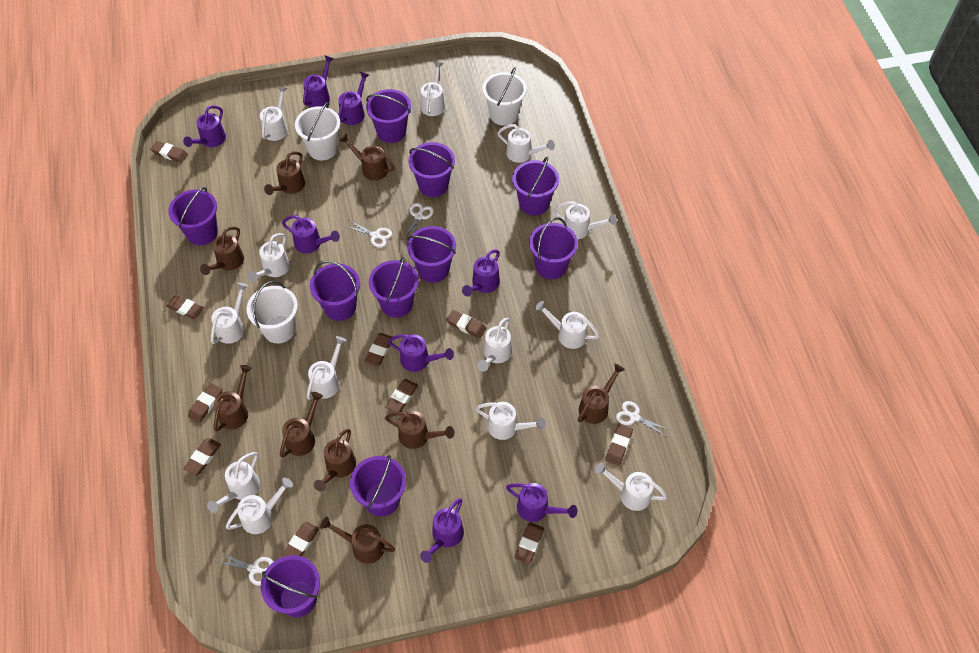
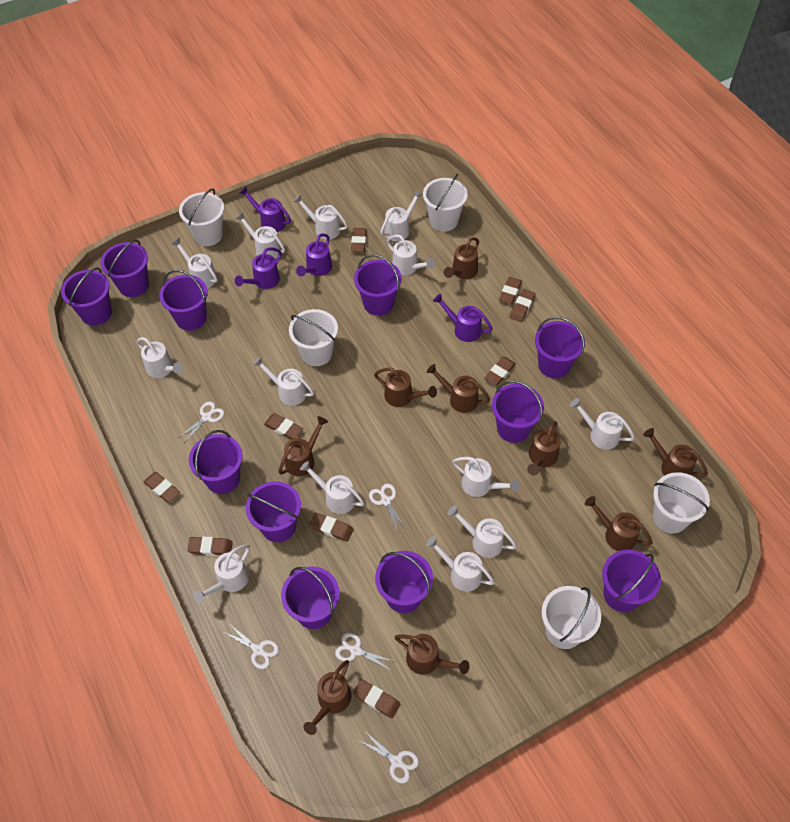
brown eraser: 10 -> 9
purple bucket: 10 -> 11
purple watering can: 8 -> 4
white bucket: 3 -> 5
white scissors: 4 -> 5

